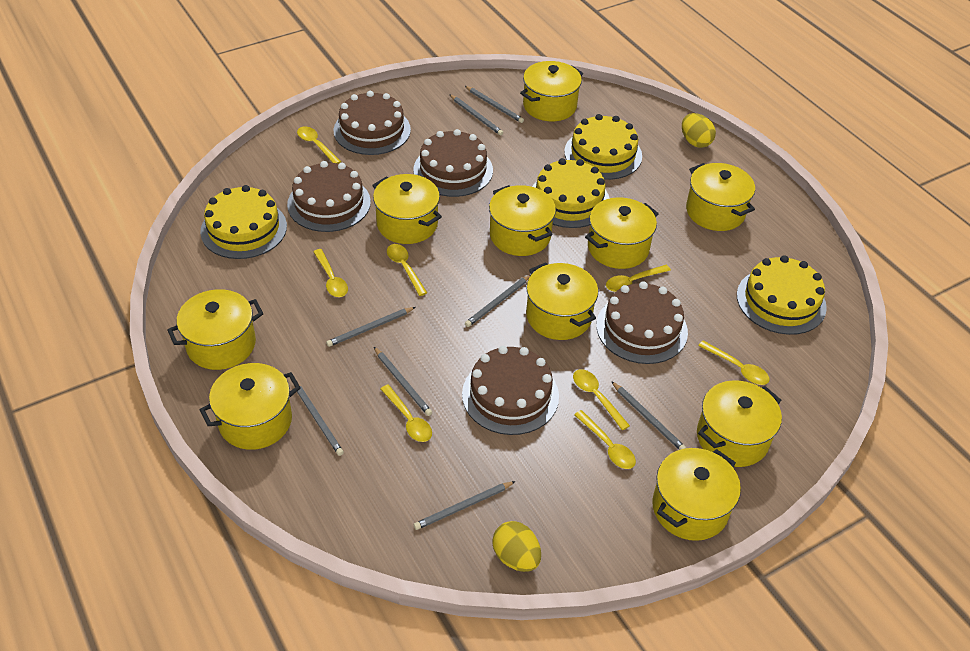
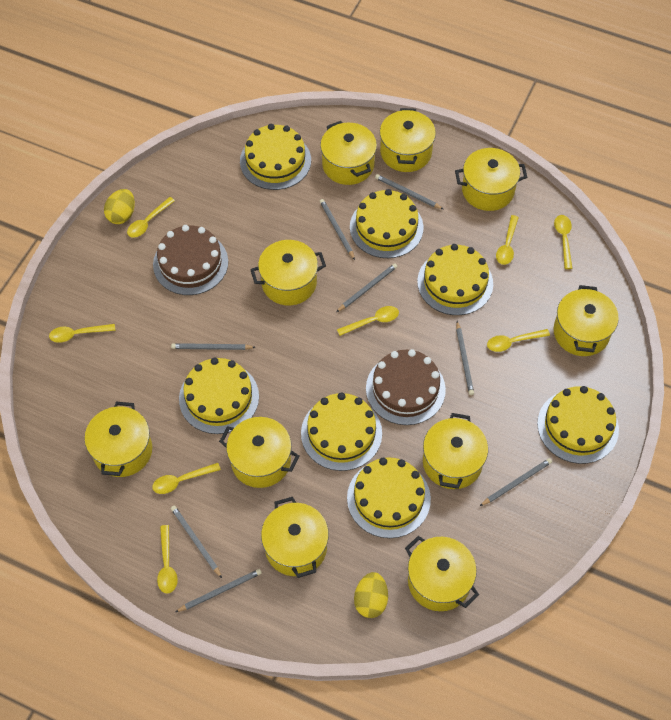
brown cake: 5 -> 2
yellow cake: 4 -> 7

